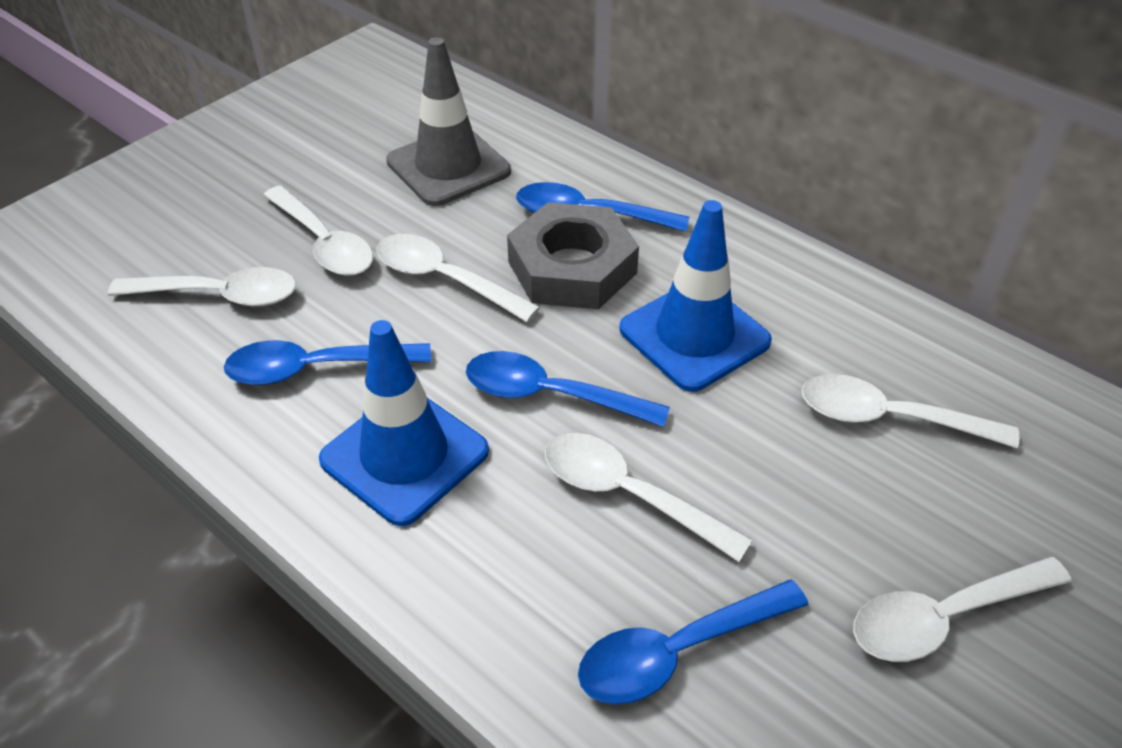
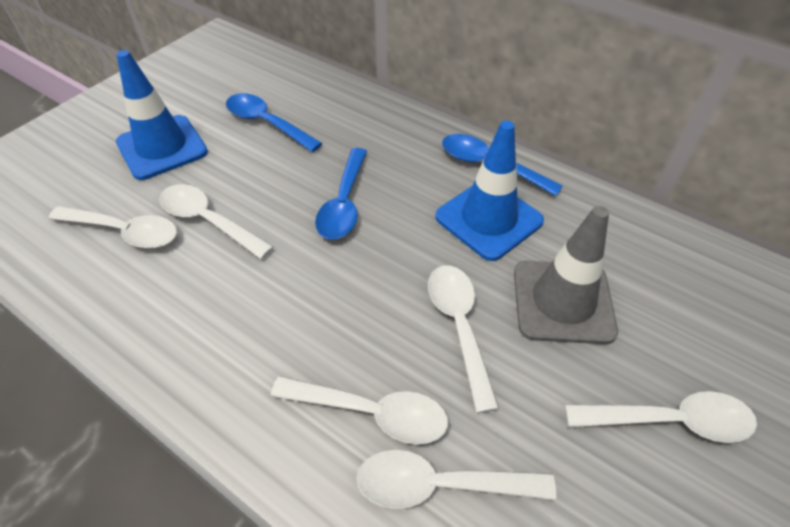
blue spoon: 4 -> 3
grey nut: 1 -> 0

